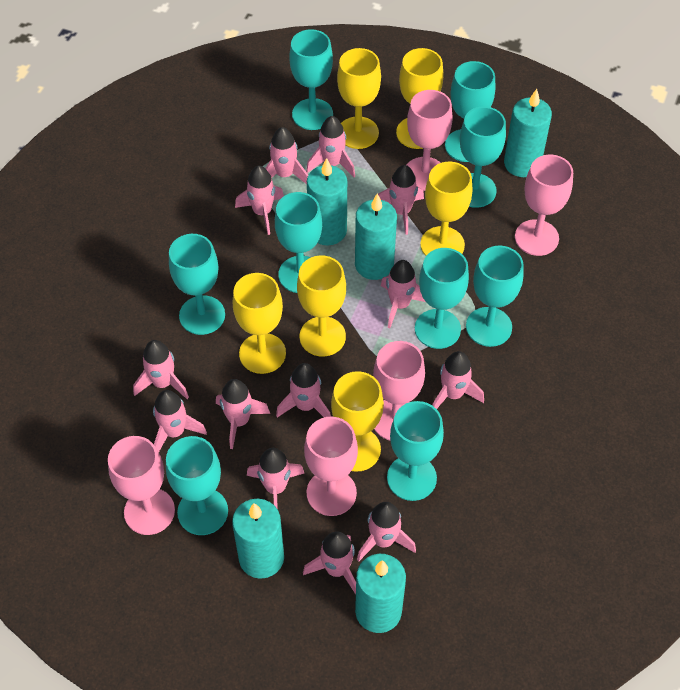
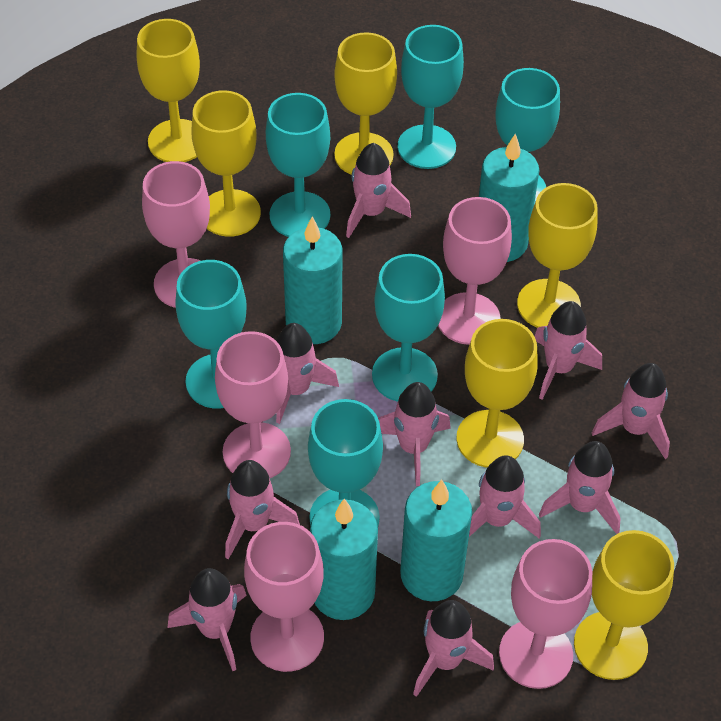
pink rocket: 13 -> 10
turquoise candle: 5 -> 4
turquoise goblet: 9 -> 6

